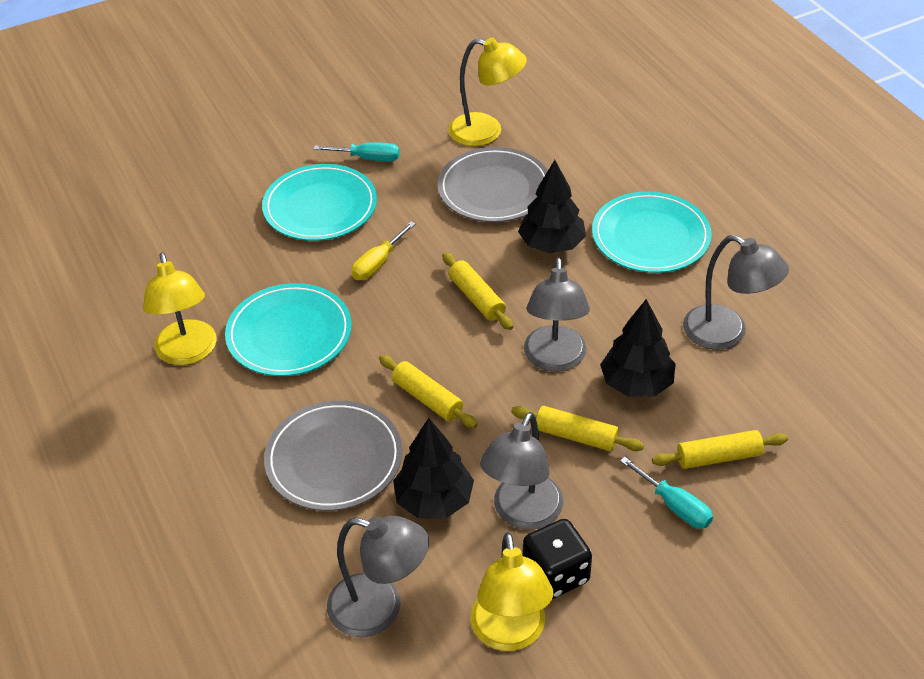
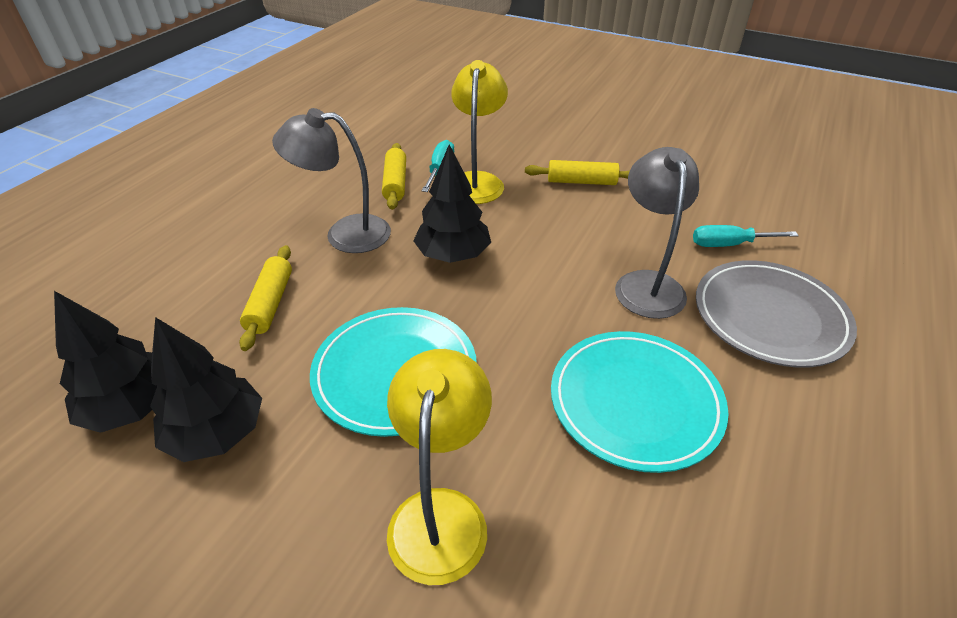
black dice: 1 -> 0
grey lamp: 4 -> 2
grey plate: 2 -> 1
turquoise plate: 3 -> 2
yellow lamp: 3 -> 2
yellow rolling pin: 4 -> 3
yellow screwdriver: 1 -> 0

